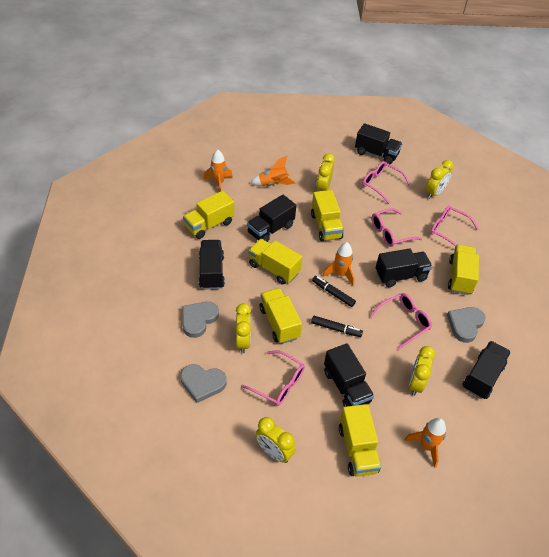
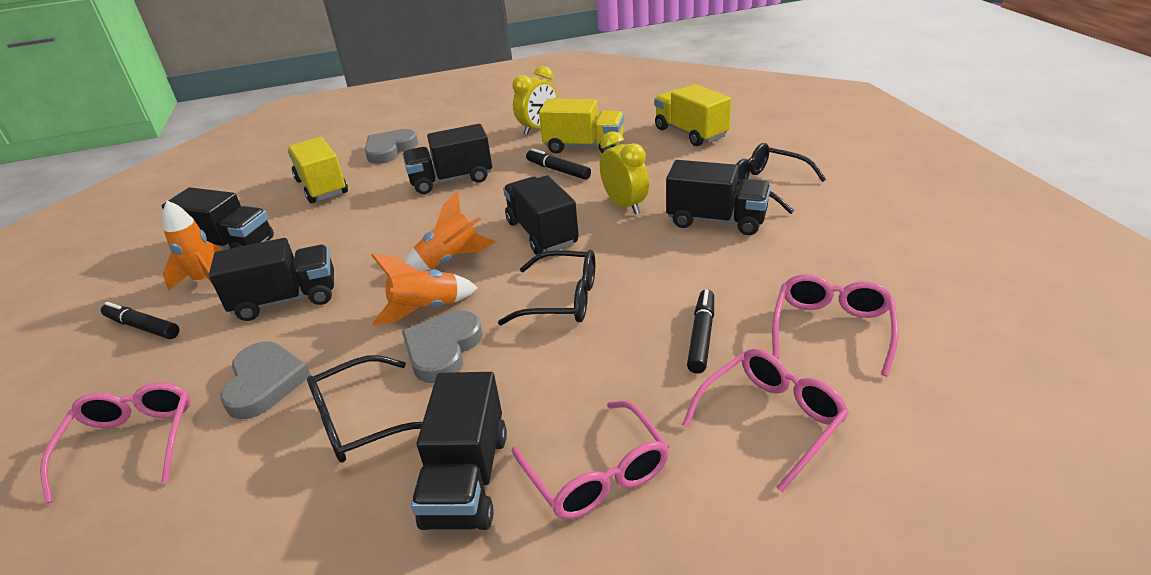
black glasses: 0 -> 3
black marker: 2 -> 3
orange rocket: 4 -> 3
pink glasses: 5 -> 4
yellow clock: 5 -> 2
yellow truck: 6 -> 3

